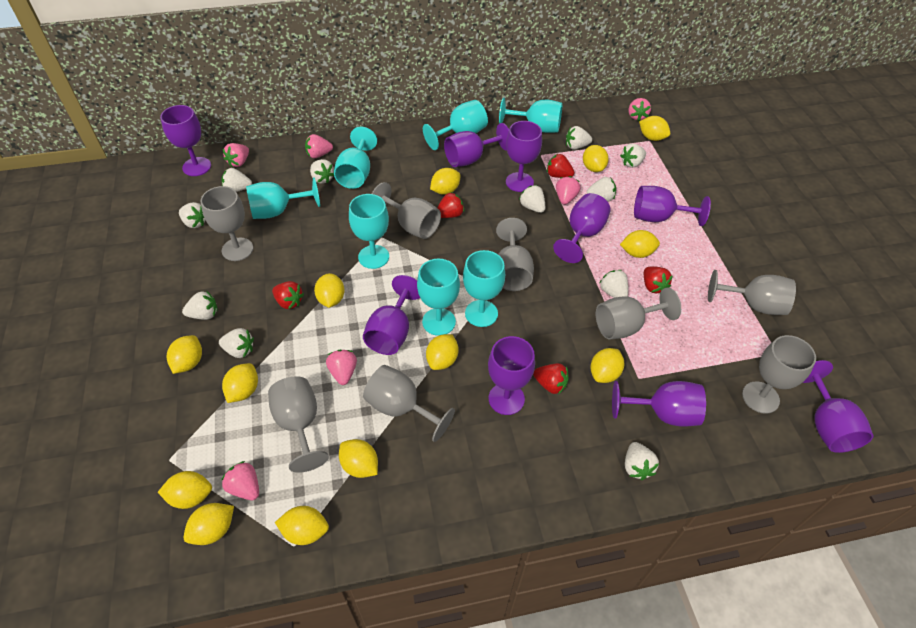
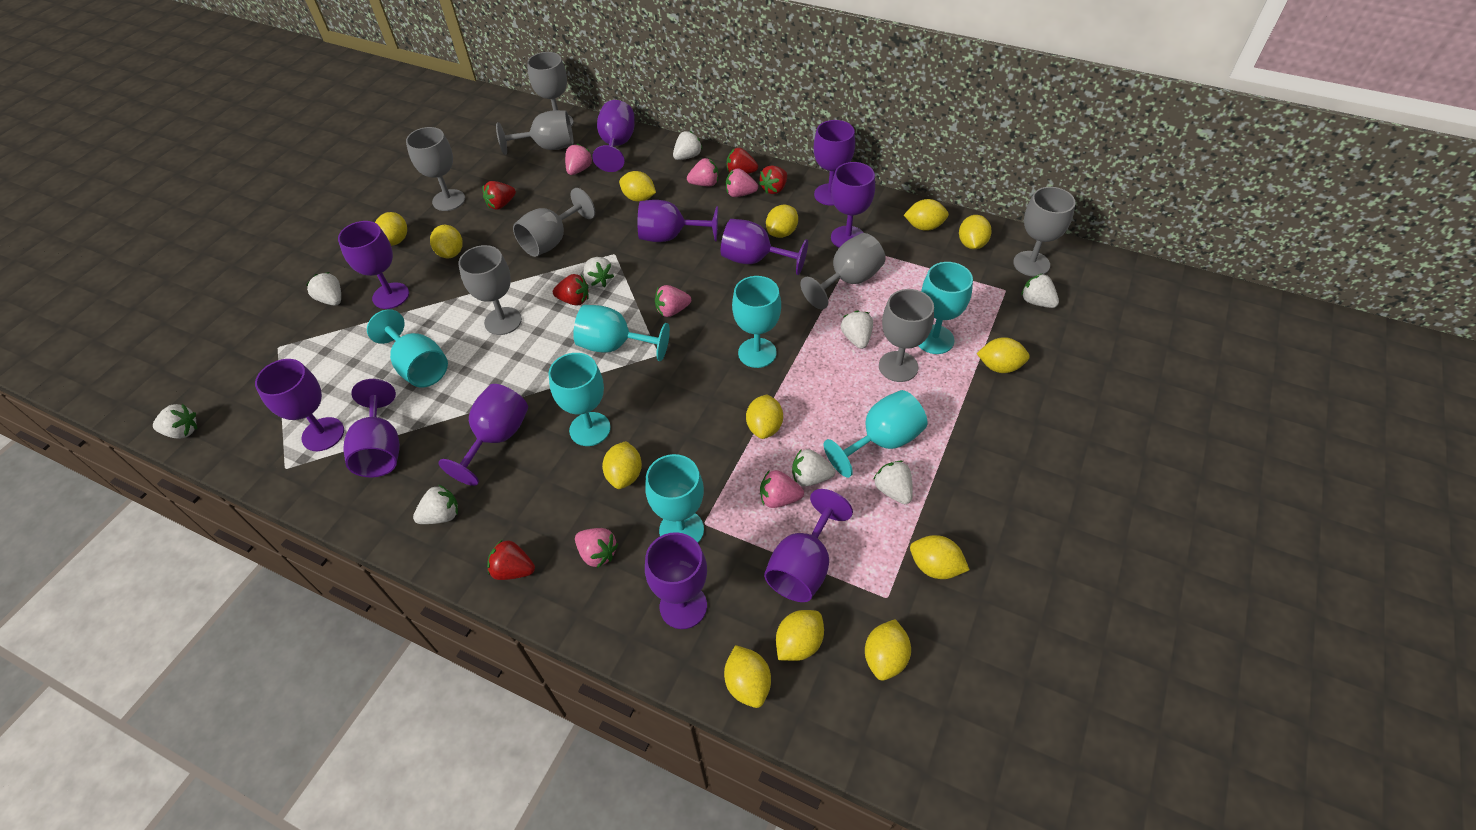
purple goblet: 9 -> 11
white strawberry: 11 -> 9

